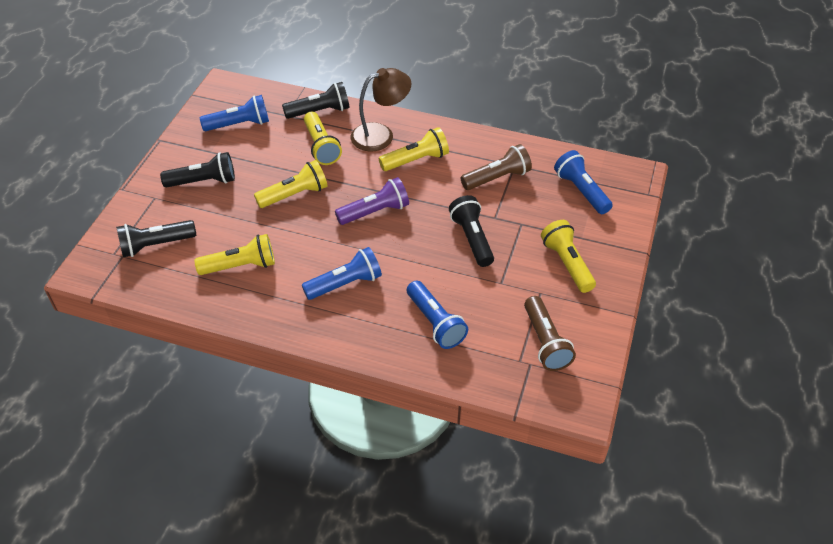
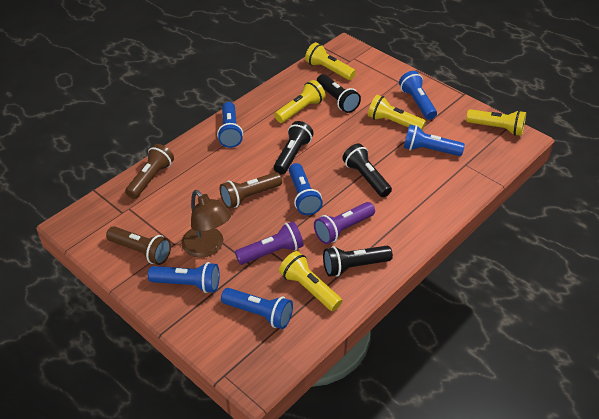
blue flashlight: 4 -> 6
brown flashlight: 2 -> 3
purple flashlight: 1 -> 2

